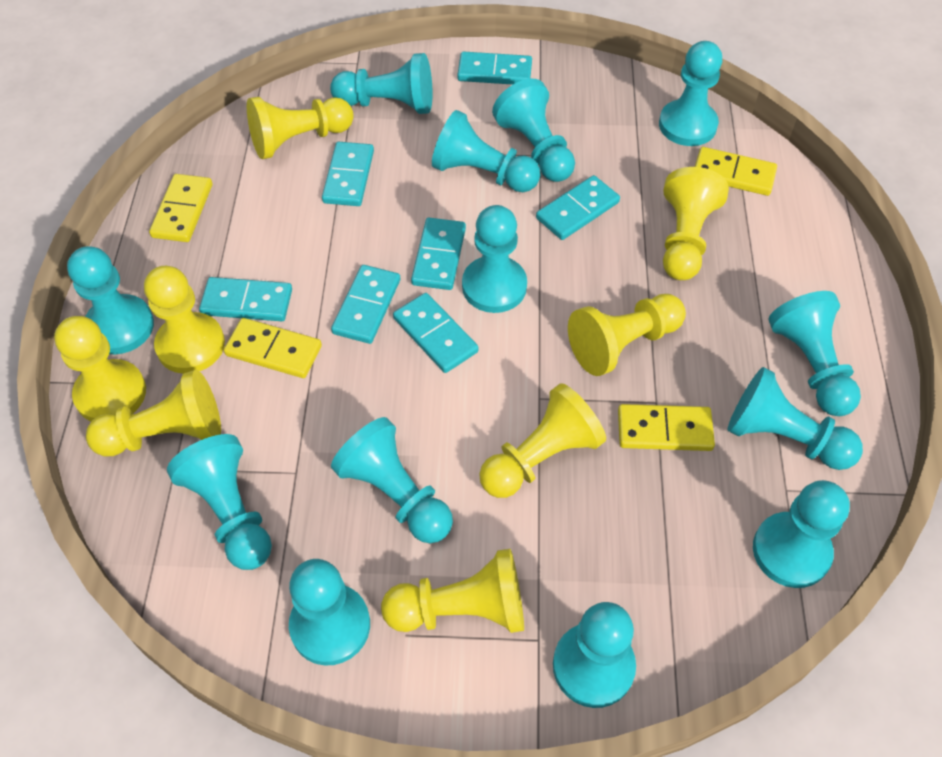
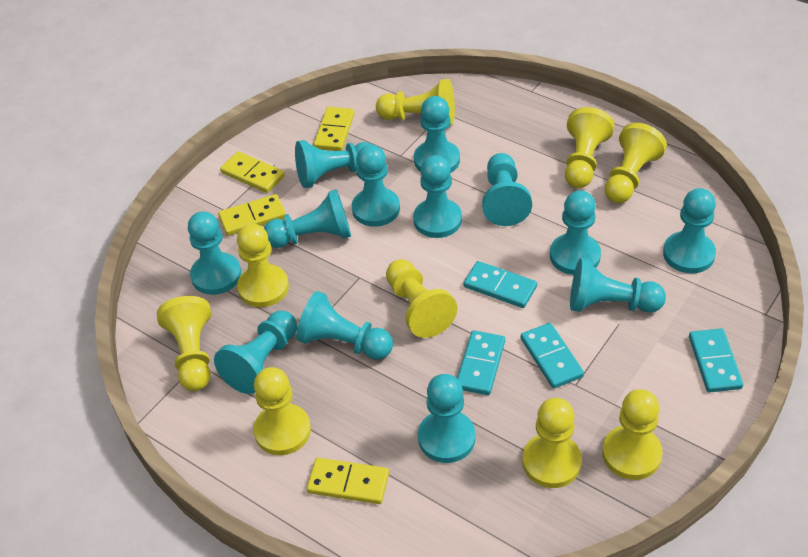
turquoise domino: 7 -> 4
yellow pawn: 8 -> 9

